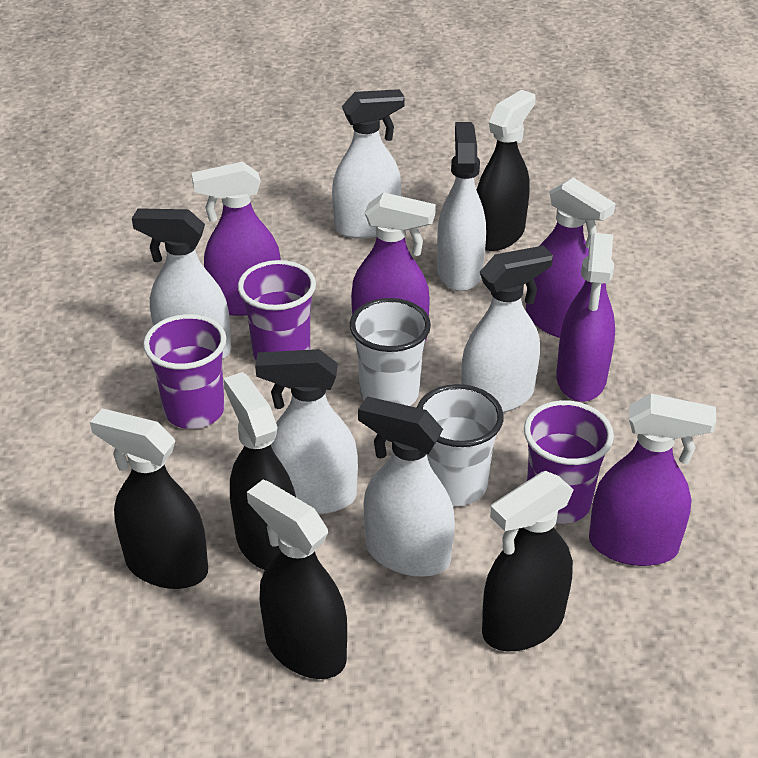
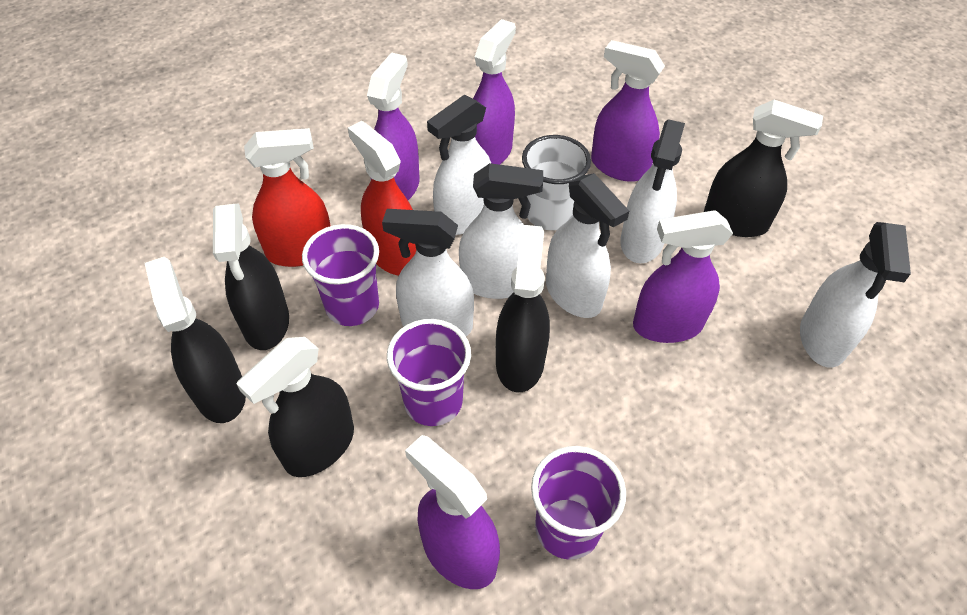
red spray bottle: 0 -> 2
white cup: 2 -> 1

